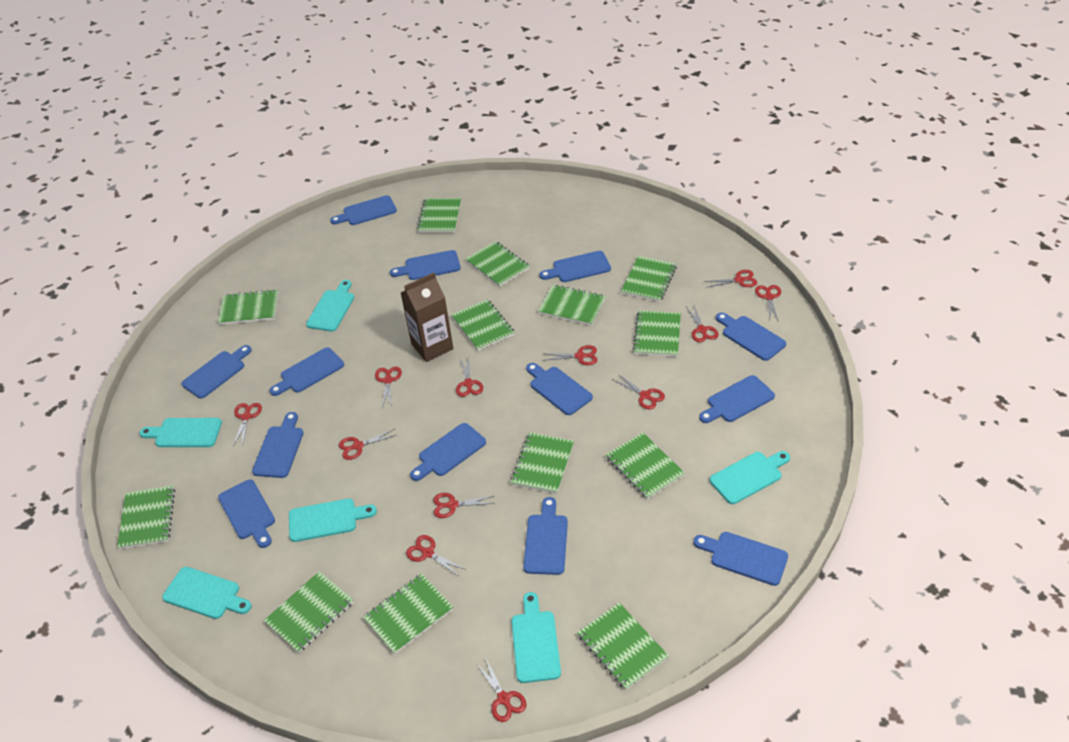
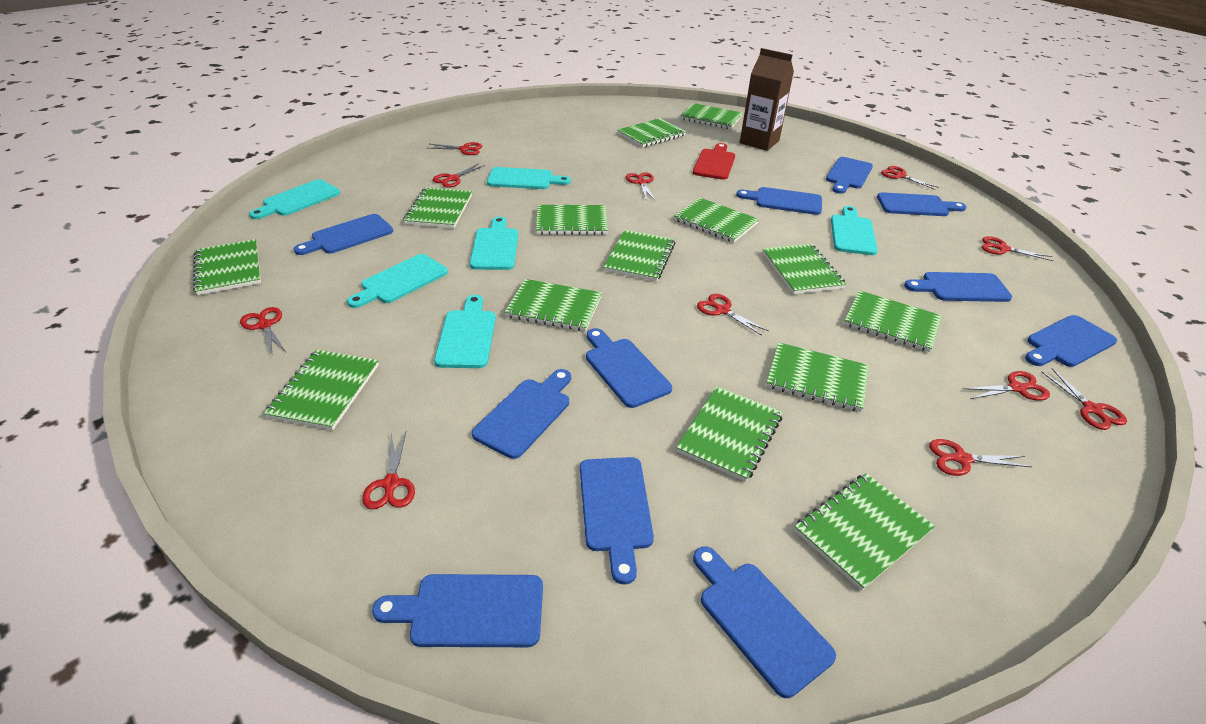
blue cutting board: 13 -> 11
green notebook: 13 -> 14
red cutting board: 0 -> 1
red scissors: 12 -> 11

